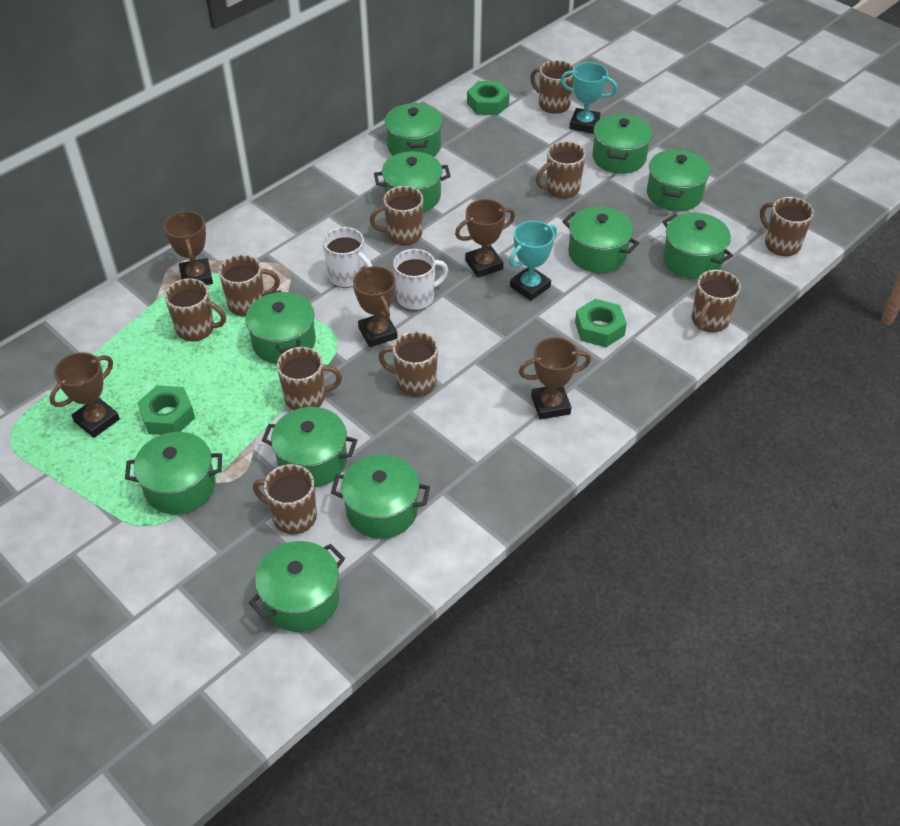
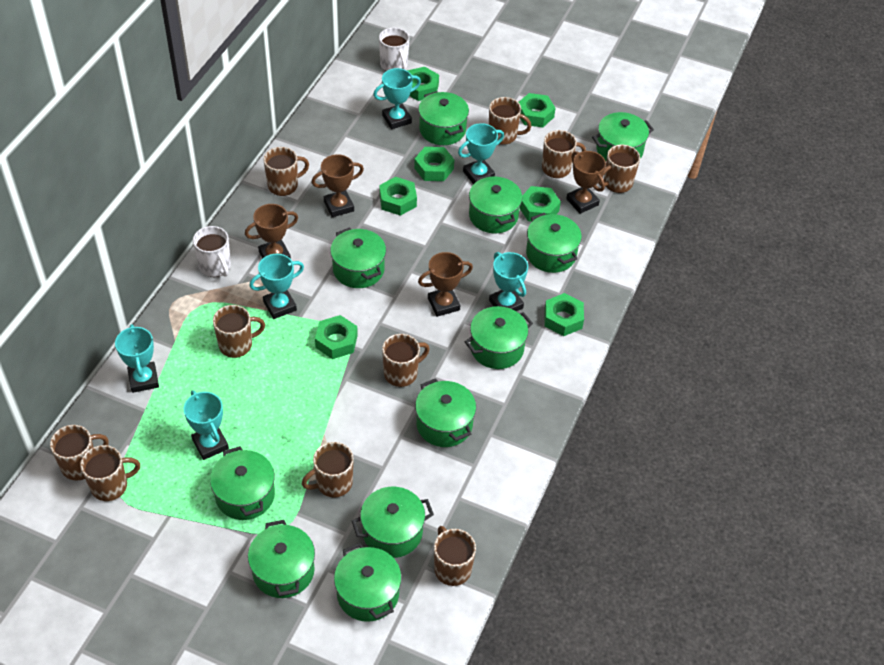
brown trophy: 5 -> 4
green nut: 3 -> 7
turquoise trophy: 2 -> 6

